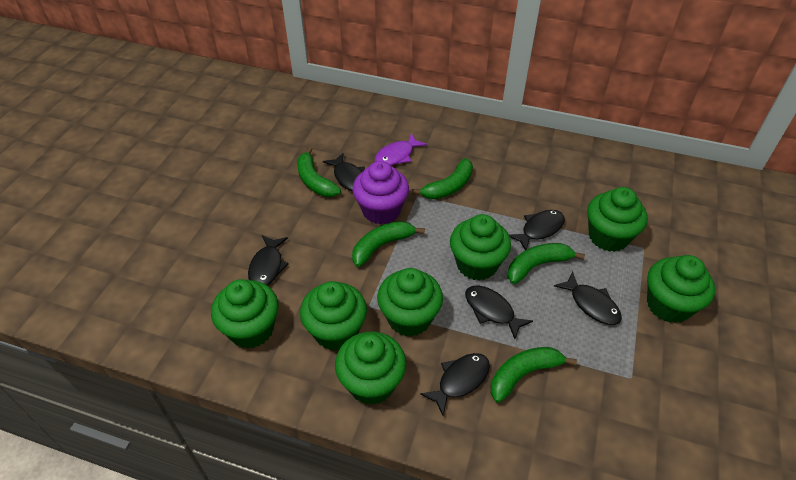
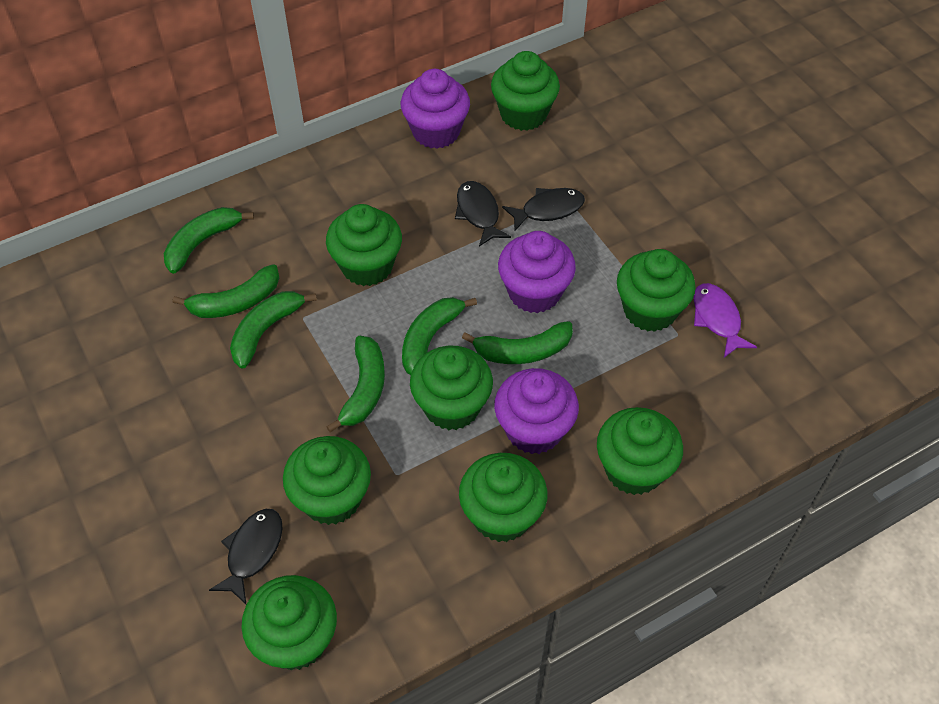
black fish: 6 -> 3
green banana: 5 -> 6
green cupcake: 7 -> 8
purple cupcake: 1 -> 3

